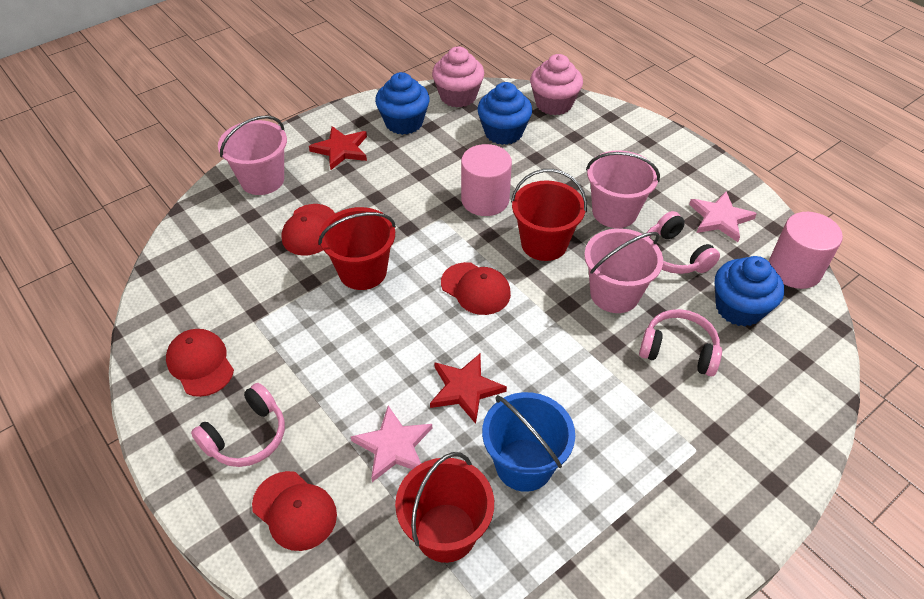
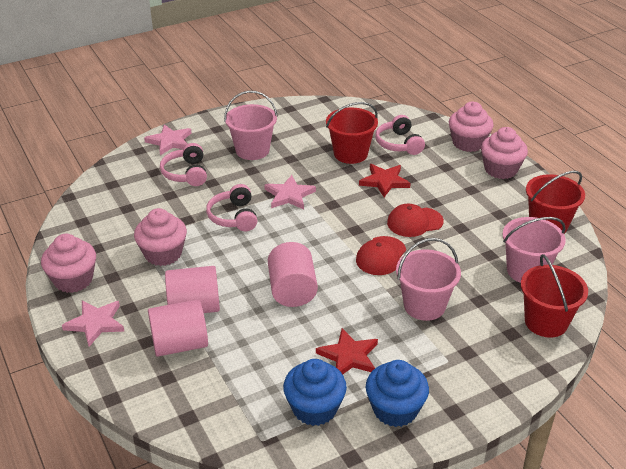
blue bucket: 1 -> 0
blue cupcake: 3 -> 2
pink cupcake: 2 -> 4
pink cylinder: 2 -> 3
pink star: 2 -> 3
red cap: 4 -> 2

